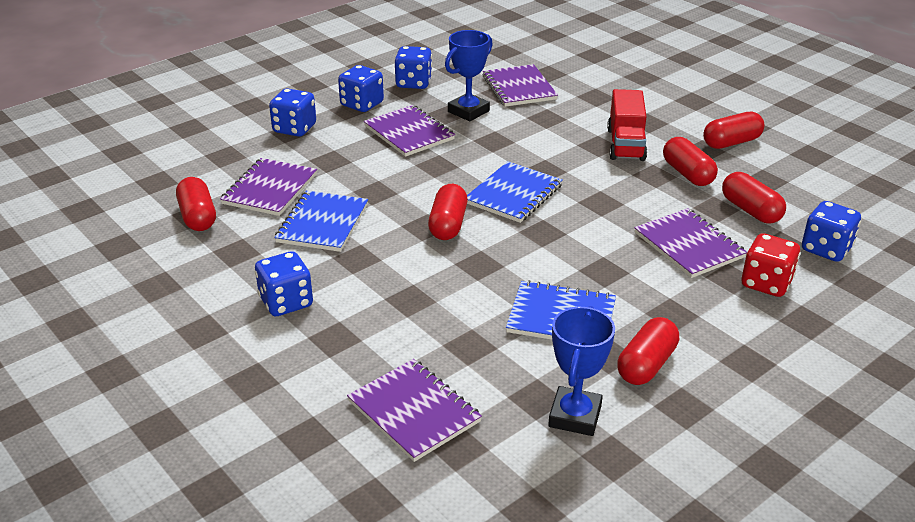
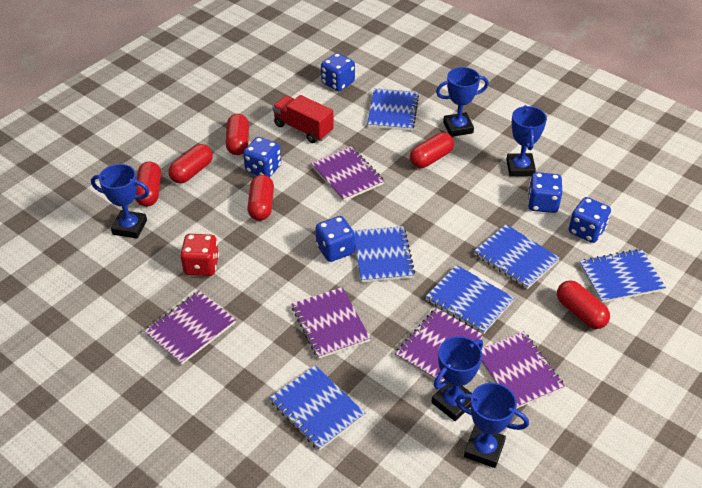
blue notebook: 3 -> 6
blue trophy: 2 -> 5

